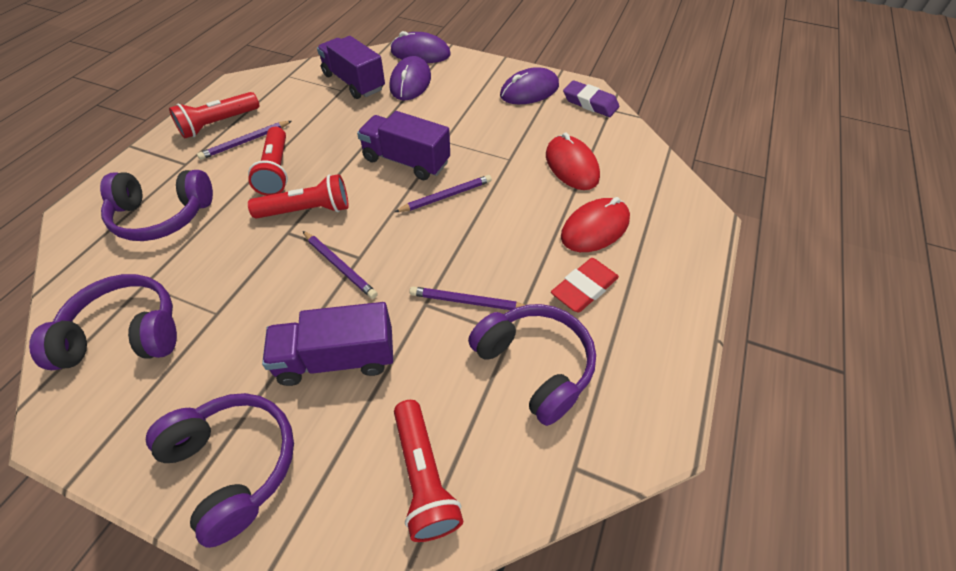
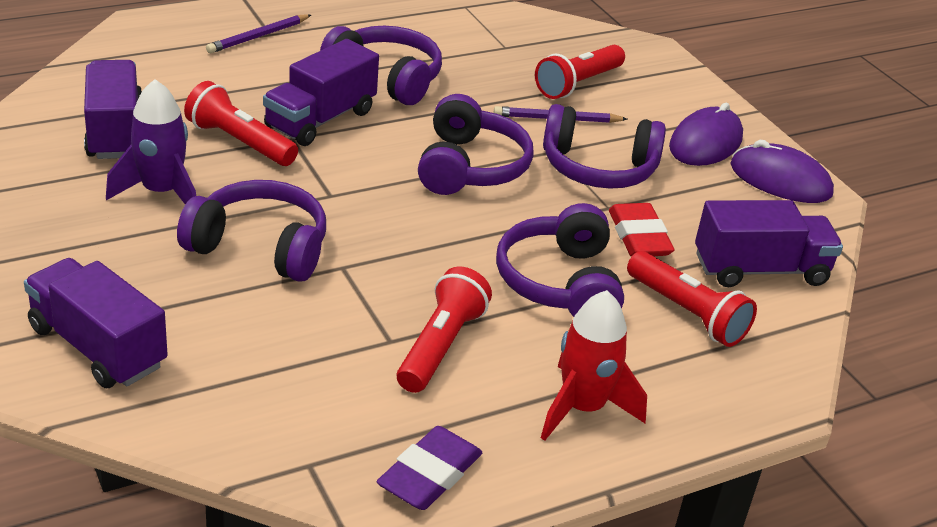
purple headphones: 4 -> 5
purple mouse: 3 -> 2
purple pencil: 4 -> 2
purple rocket: 0 -> 1
purple truck: 3 -> 4
red mouse: 2 -> 0
red rocket: 0 -> 1

